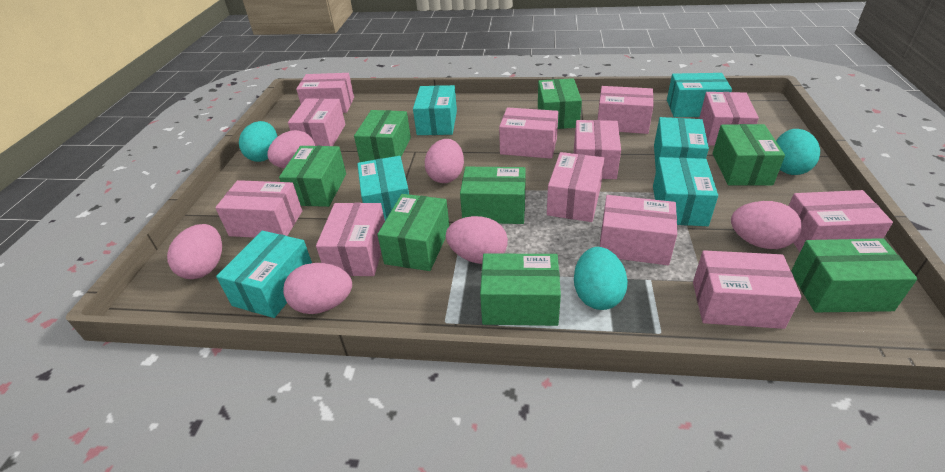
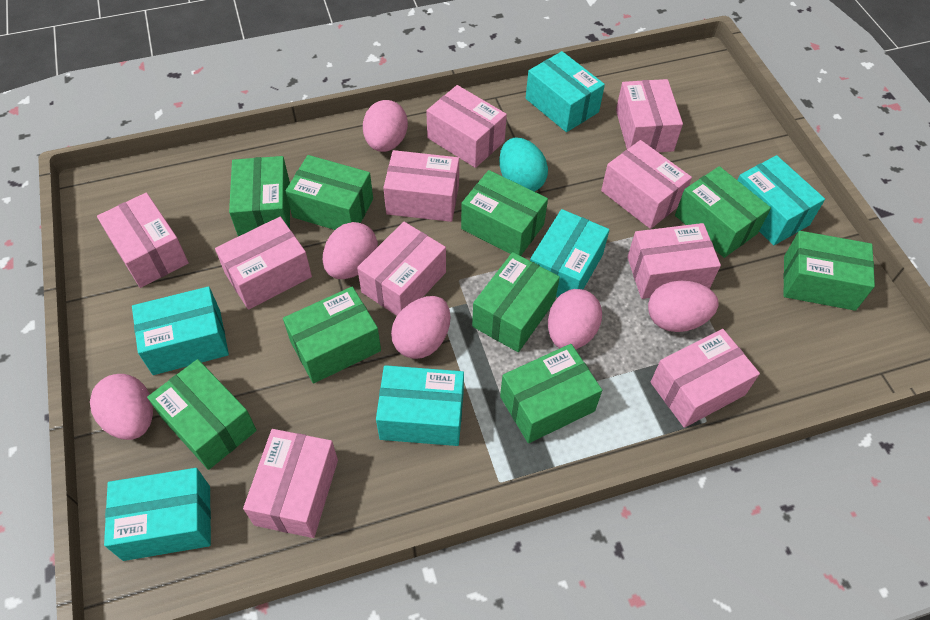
green box: 8 -> 9
pink box: 12 -> 10
turquoise egg: 3 -> 1

